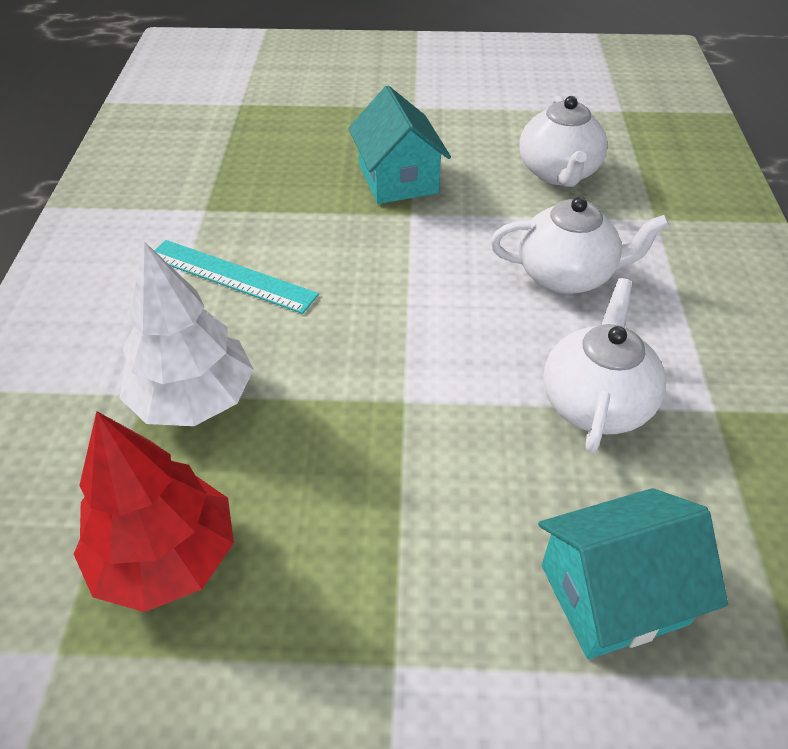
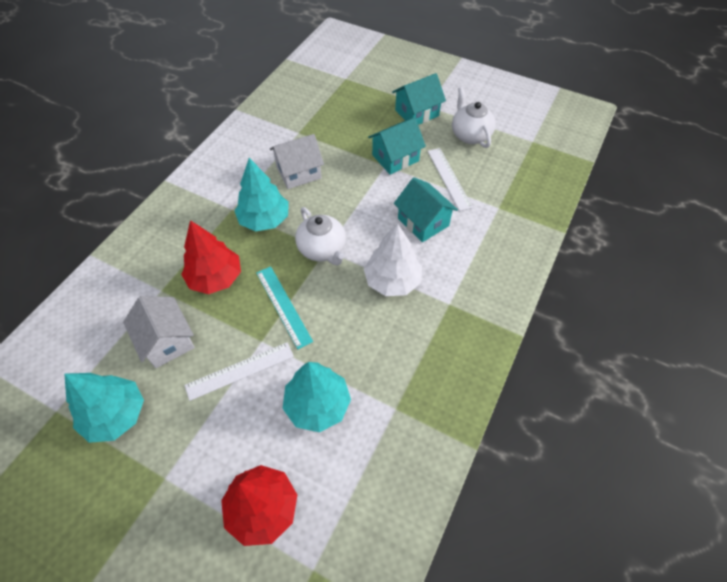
red tree: 1 -> 2
turquoise house: 2 -> 3
turquoise tree: 0 -> 3
white house: 0 -> 2
white ruler: 0 -> 2
white teapot: 3 -> 2

